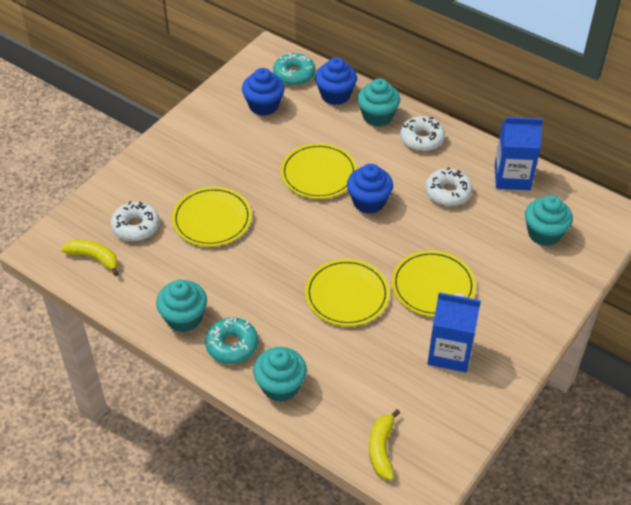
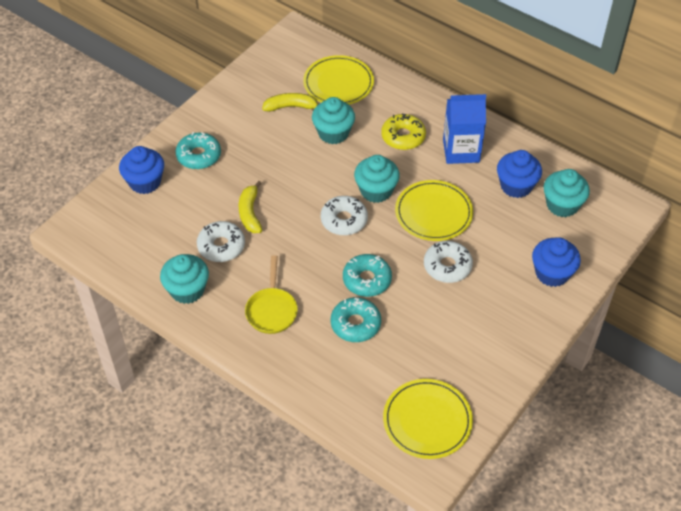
blue carton: 2 -> 1
turquoise donut: 2 -> 3
yellow donut: 0 -> 1
yellow pan: 0 -> 1
yellow plate: 4 -> 3

